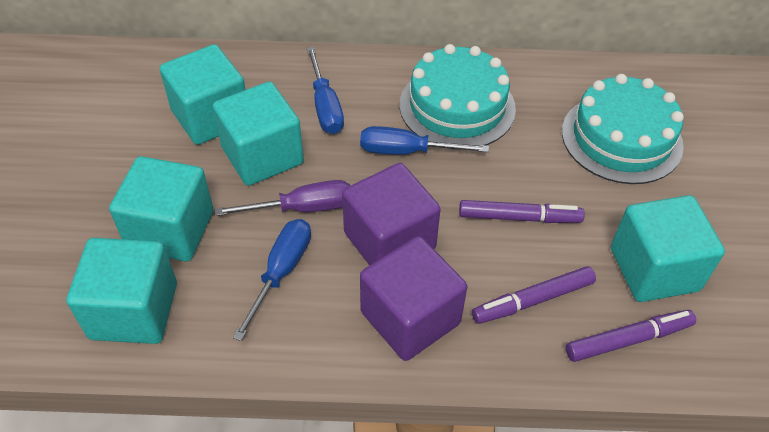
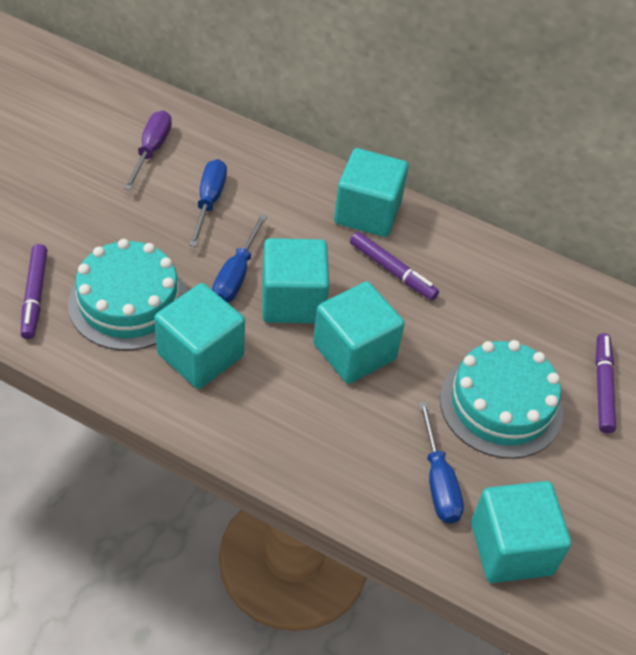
purple cube: 2 -> 0

